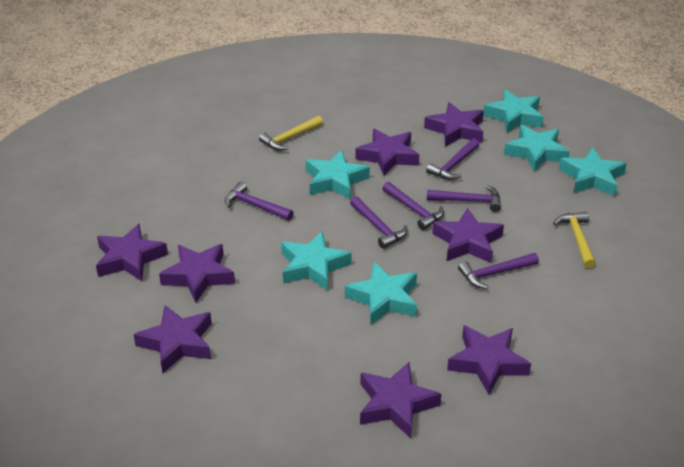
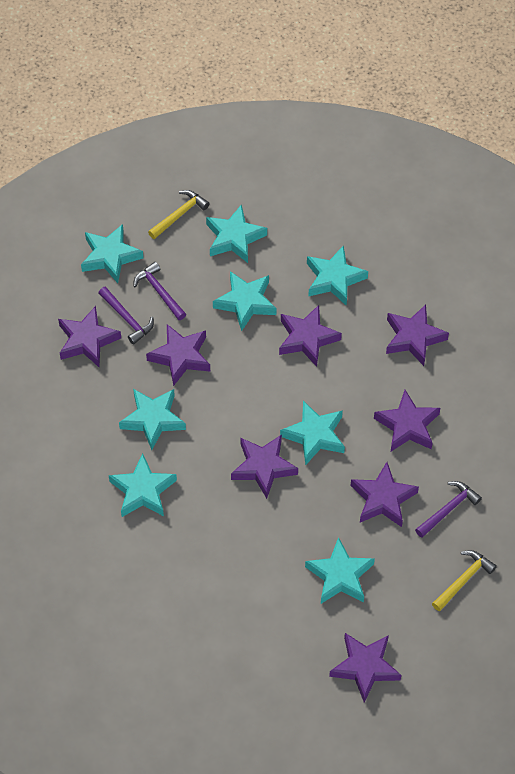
purple hammer: 6 -> 3
turquoise star: 6 -> 8

